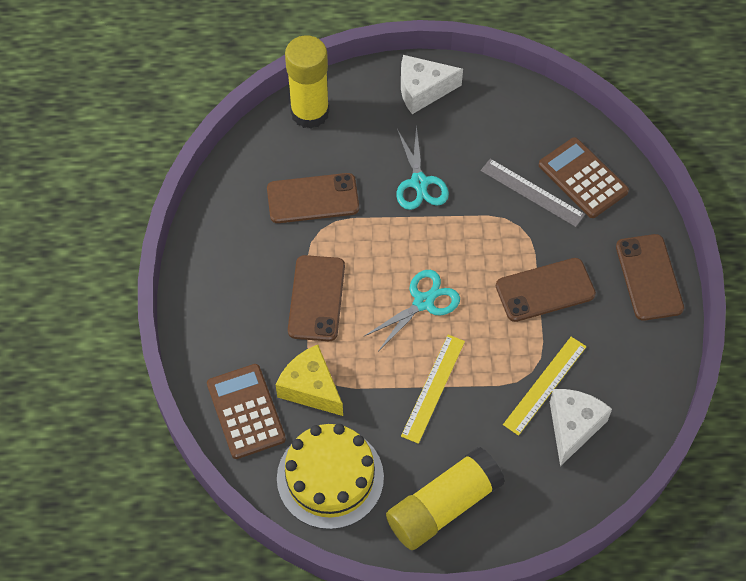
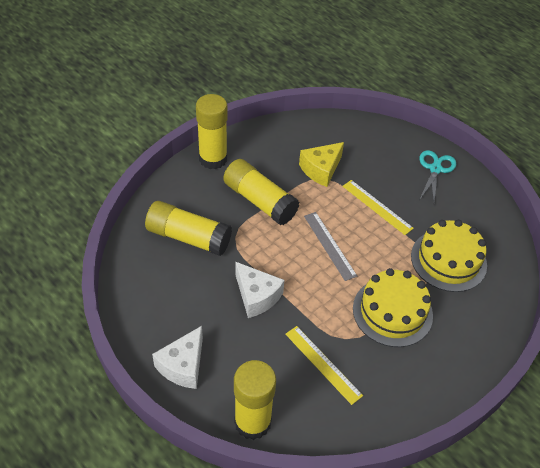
brown calculator: 2 -> 0
brown phone: 4 -> 0
turquoise scissors: 2 -> 1
yellow cake: 1 -> 2
yellow glue stick: 2 -> 4

